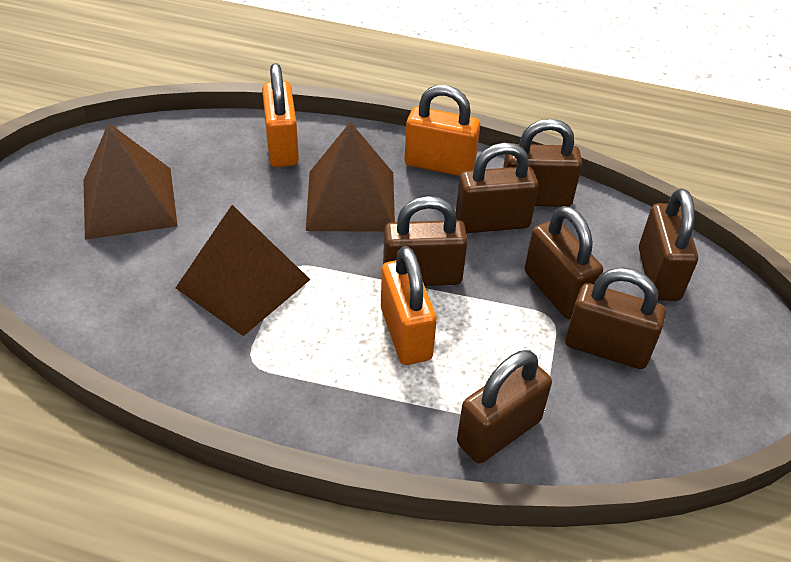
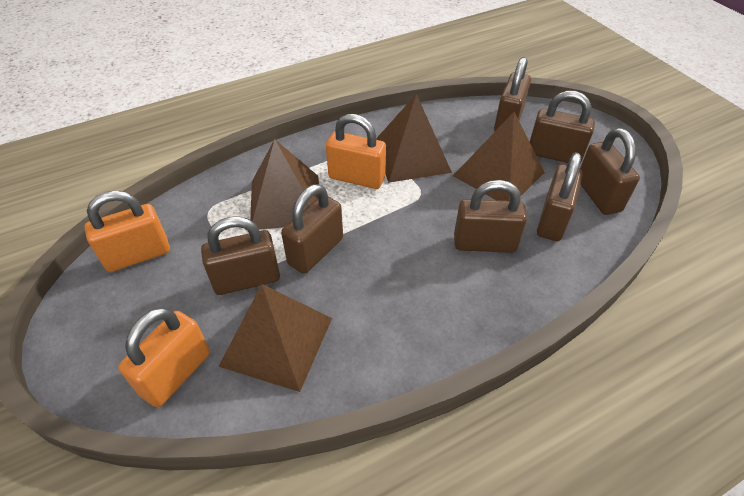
brown pyramid: 3 -> 4

